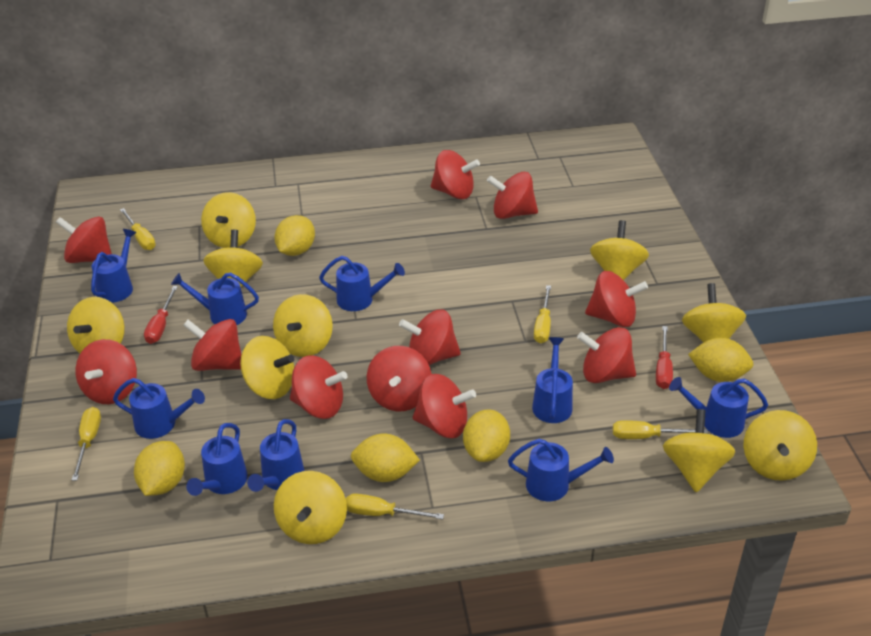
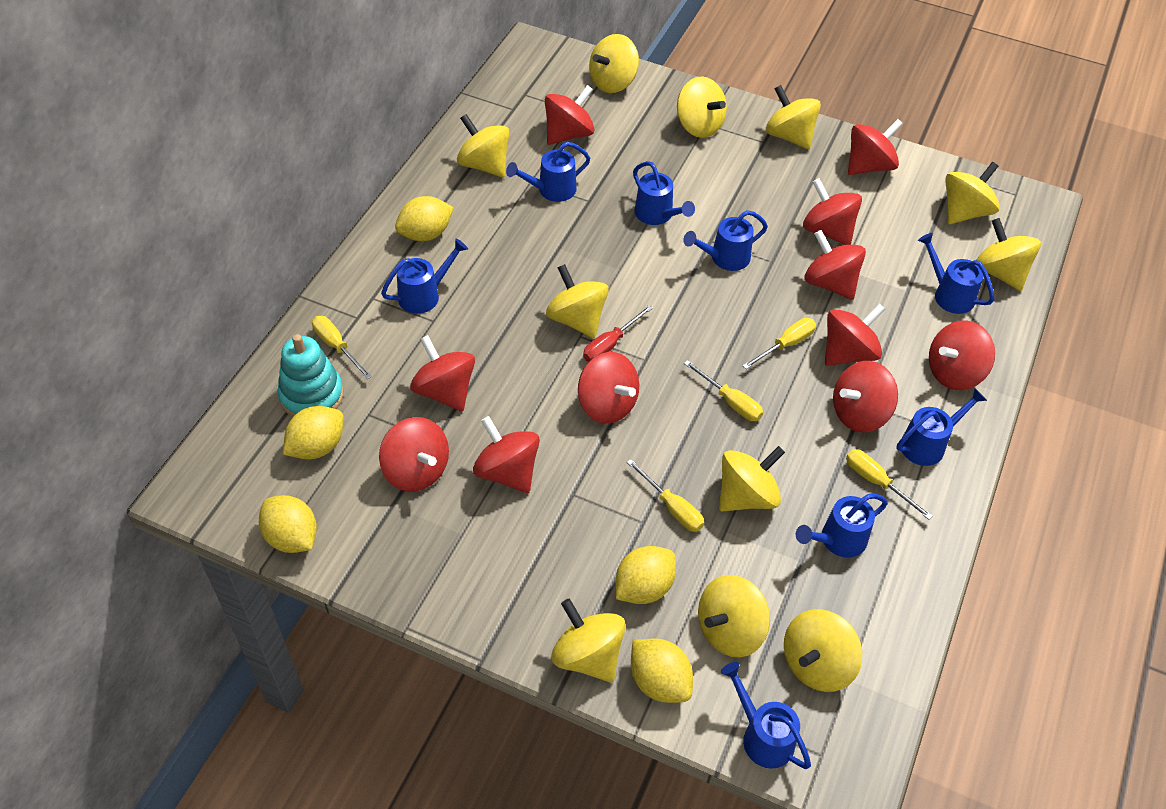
blue watering can: 9 -> 8
red screwdriver: 2 -> 1
turquoise stacking toy: 0 -> 1
yellow spinning top: 10 -> 11

